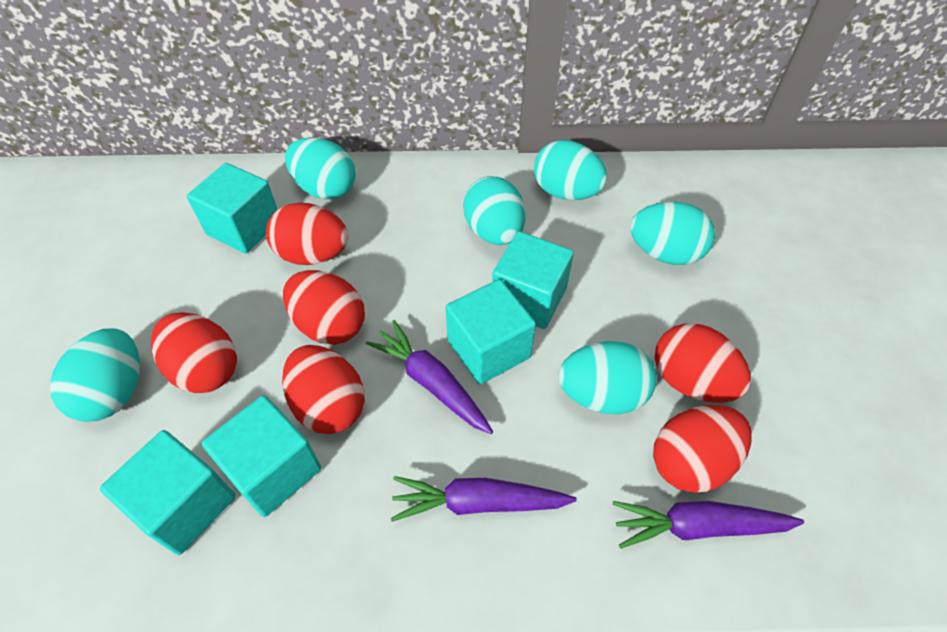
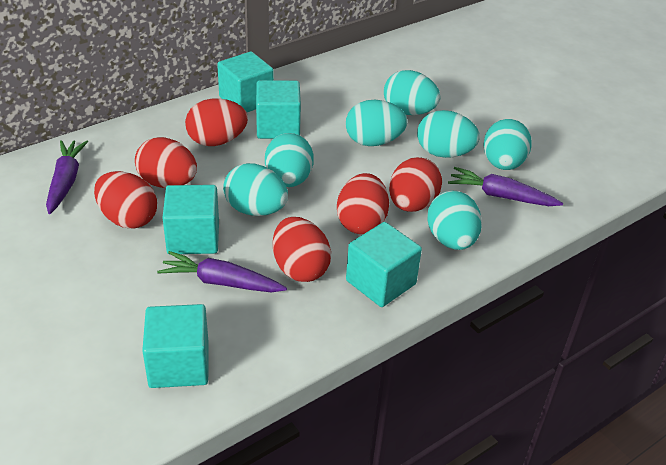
turquoise egg: 6 -> 7

